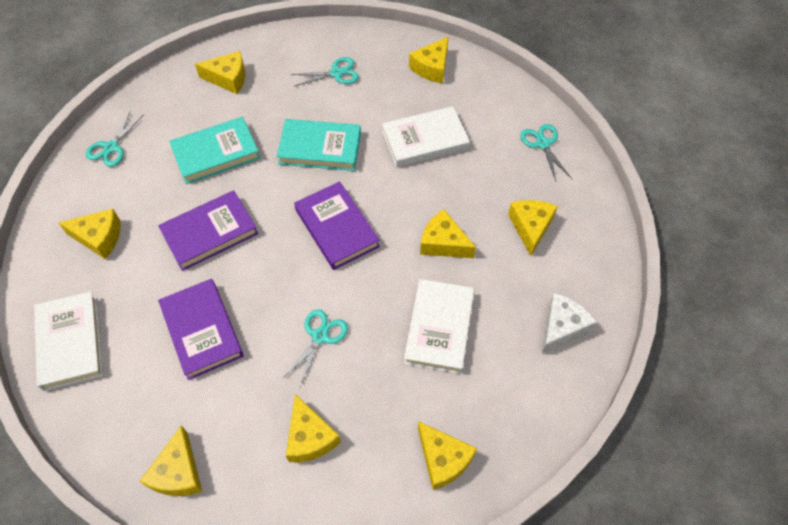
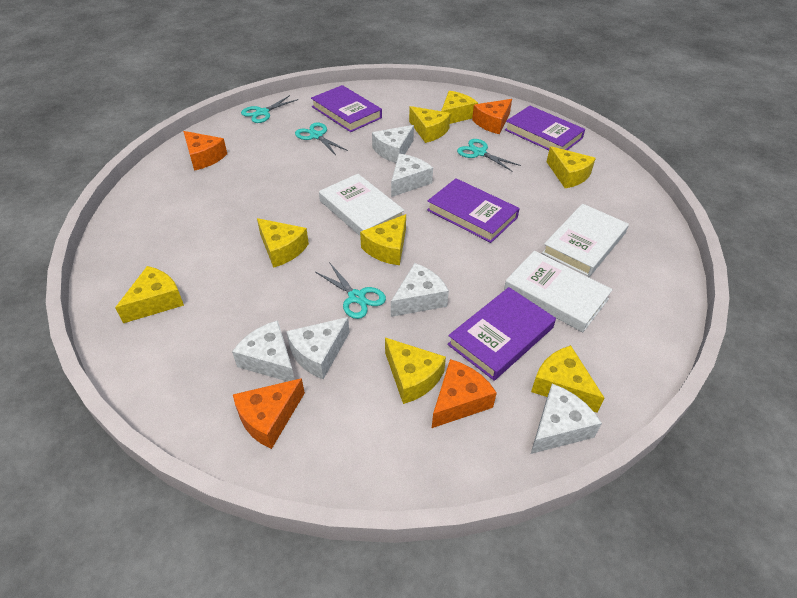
orange cheese: 0 -> 4
purple book: 3 -> 4
turquoise book: 2 -> 0
white cheese: 1 -> 6

